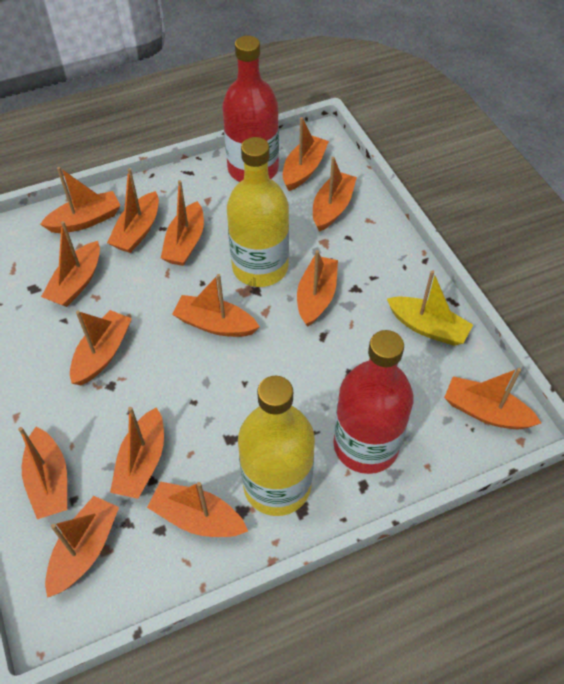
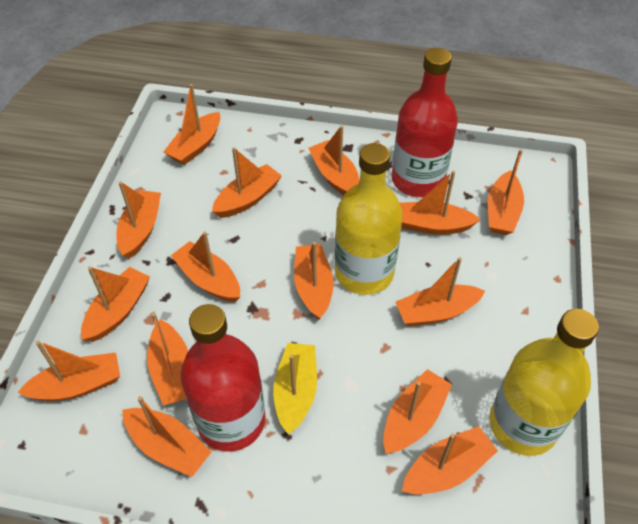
orange boat: 14 -> 15

